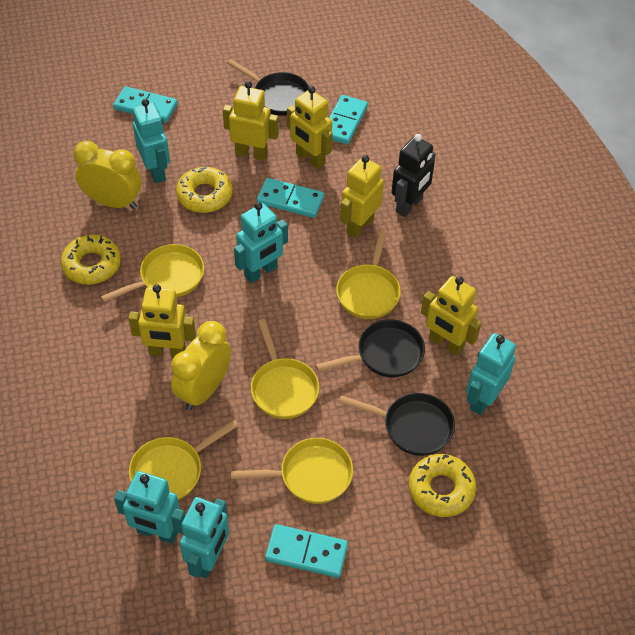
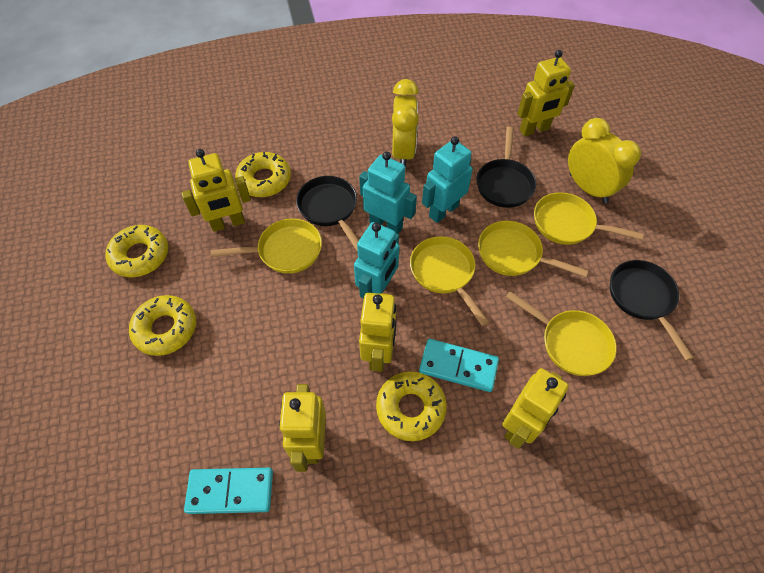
black robot: 1 -> 0
turquoise domino: 4 -> 2
turquoise robot: 5 -> 3
yellow donut: 3 -> 4

